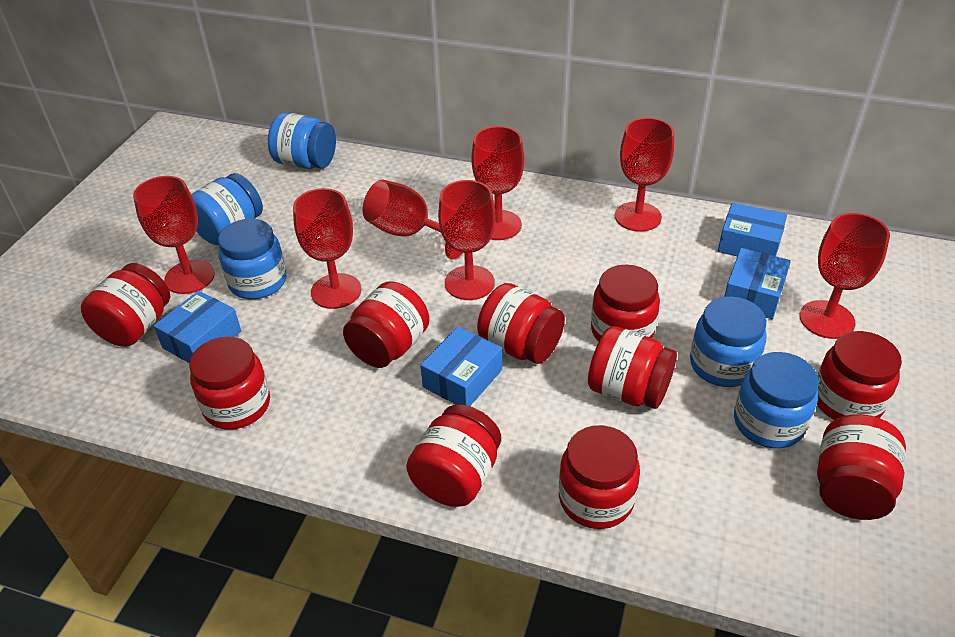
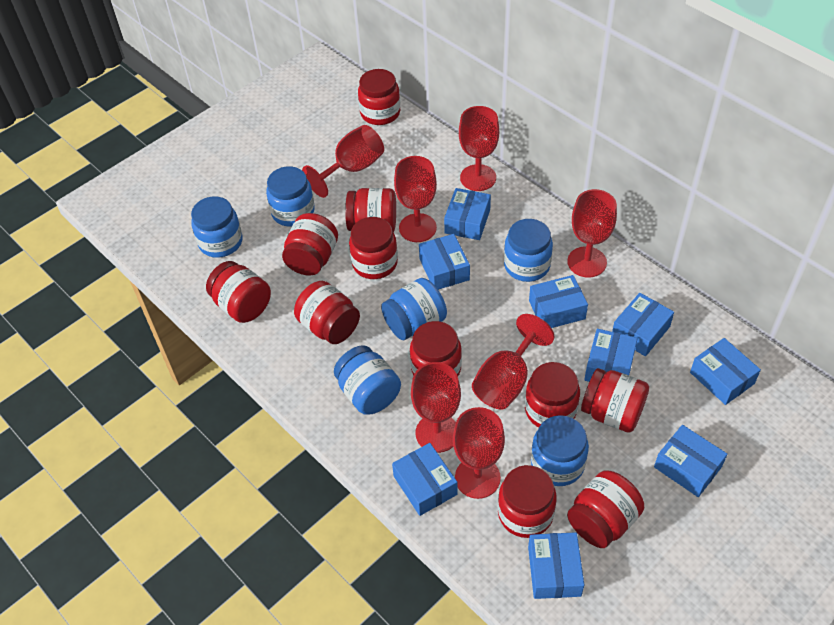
blue box: 4 -> 9
blue jar: 5 -> 6
red jar: 10 -> 11

